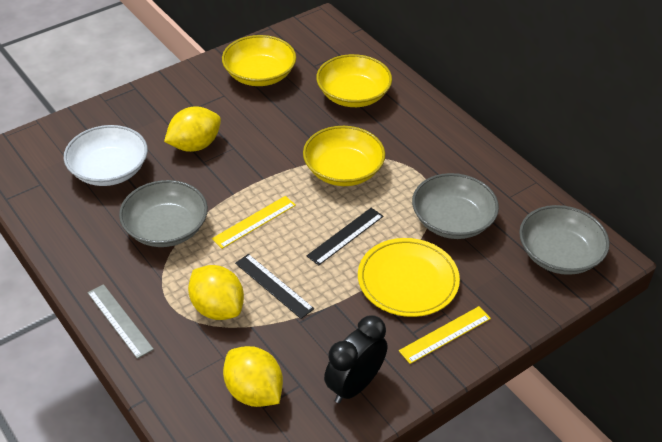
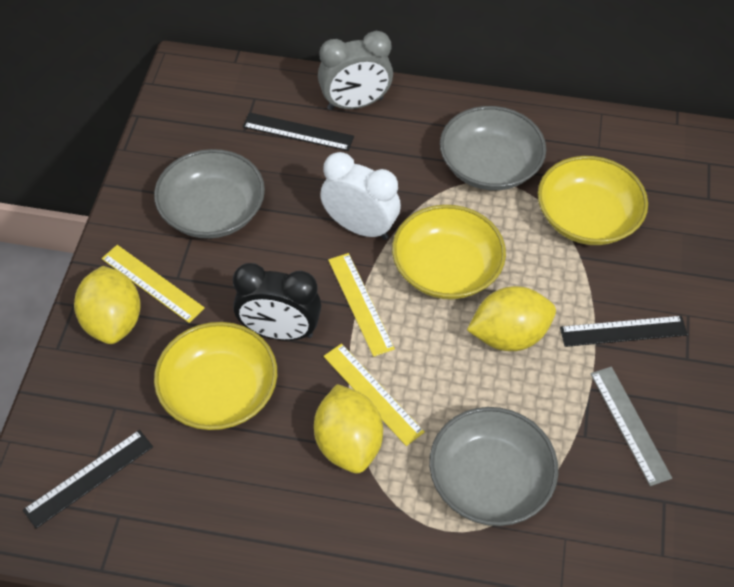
black ruler: 2 -> 3
grey clock: 0 -> 1
white bowl: 1 -> 0
white clock: 0 -> 1
yellow plate: 1 -> 0
yellow ruler: 2 -> 3

